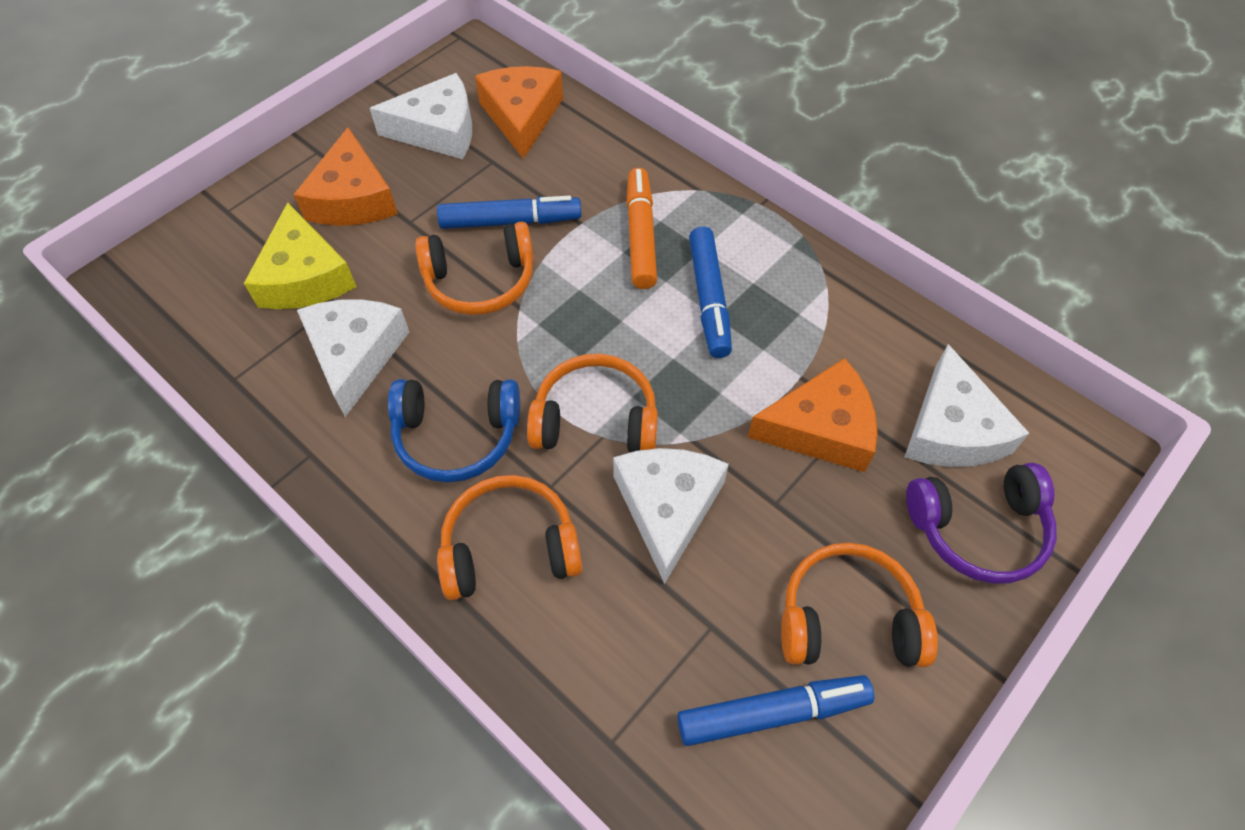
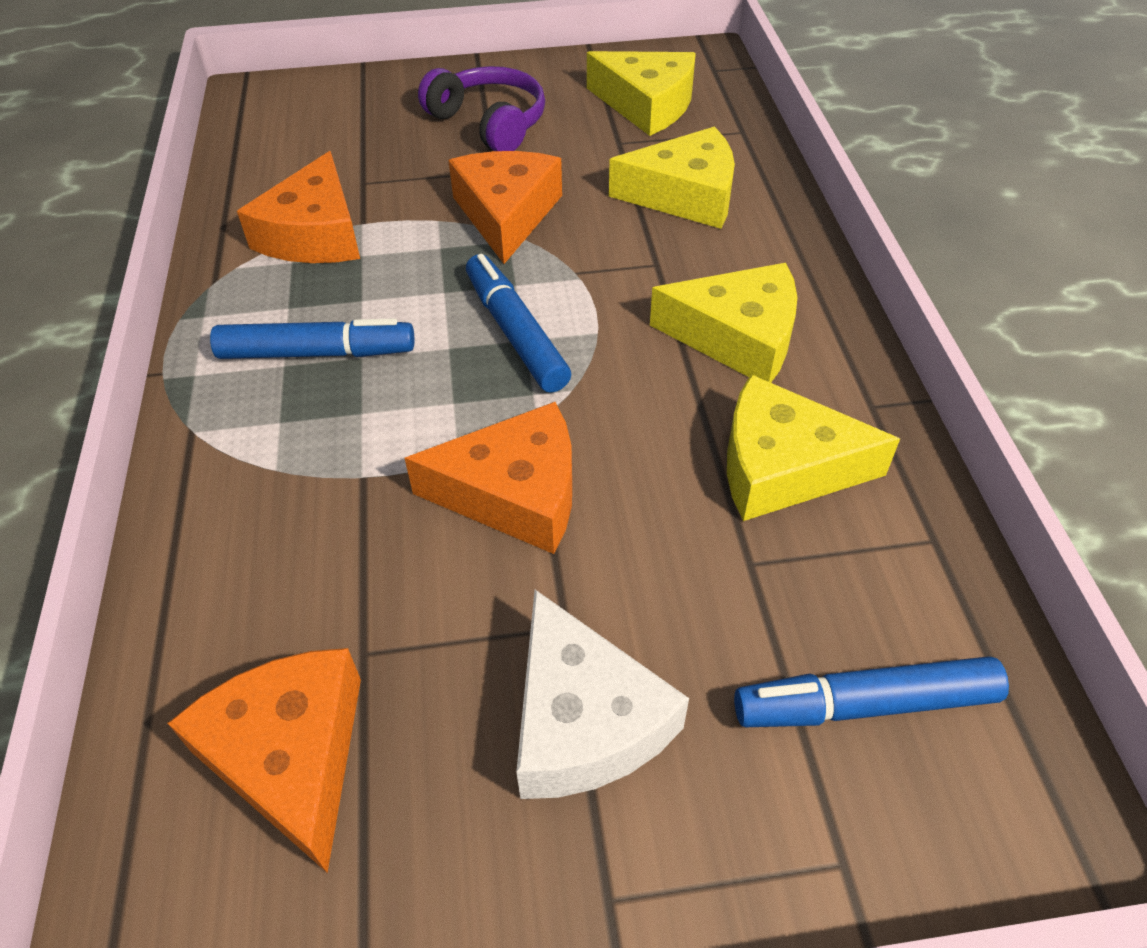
blue headphones: 1 -> 0
orange cheese: 3 -> 4
orange headphones: 4 -> 0
orange marker: 1 -> 0
white cheese: 4 -> 1
yellow cheese: 1 -> 4

